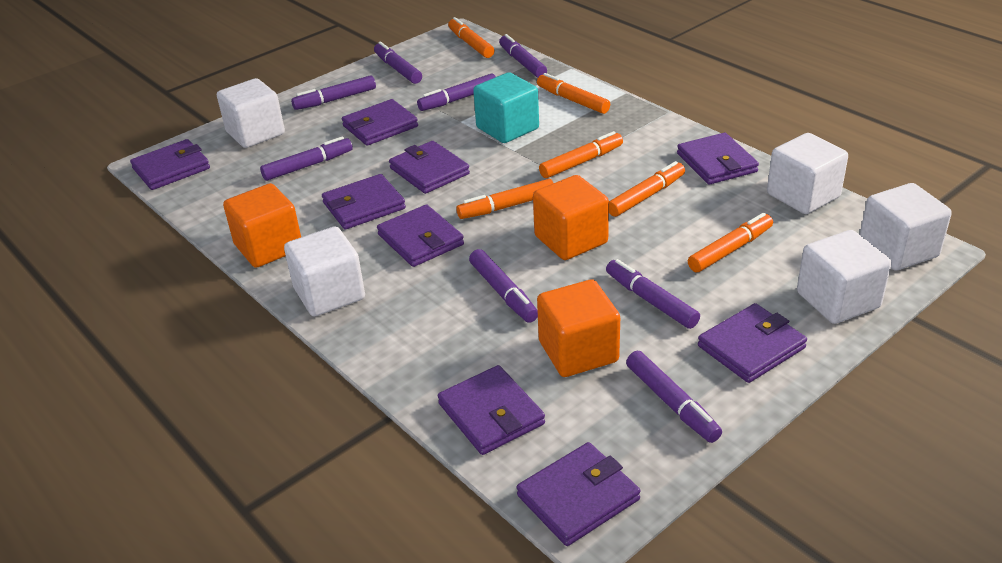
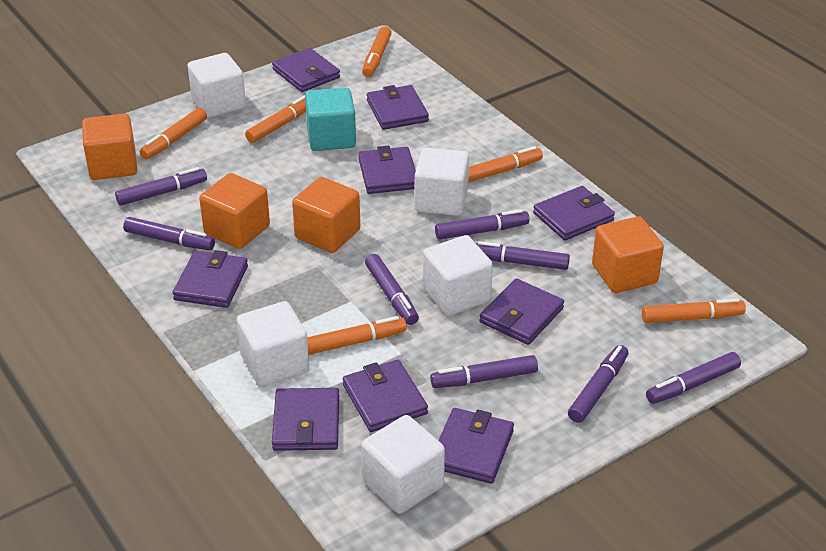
orange cube: 3 -> 4

